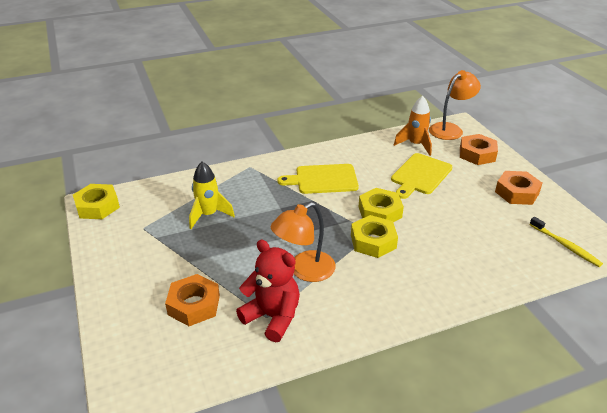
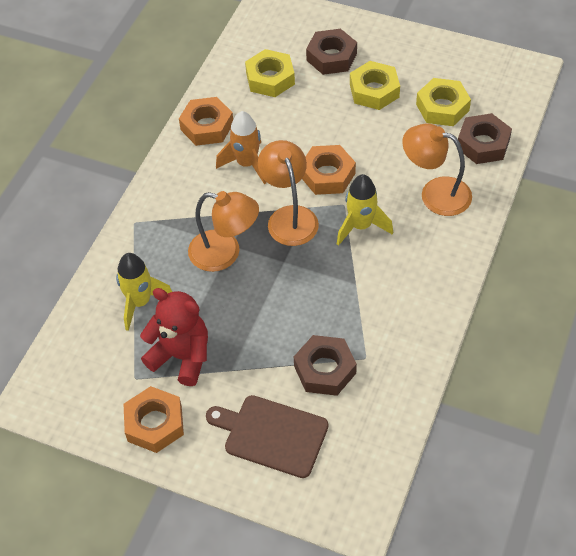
brown cutting board: 0 -> 1
brown nut: 0 -> 3
orange lamp: 2 -> 3
yellow cutting board: 2 -> 0
yellow rocket: 1 -> 2
yellow toothbrush: 1 -> 0

